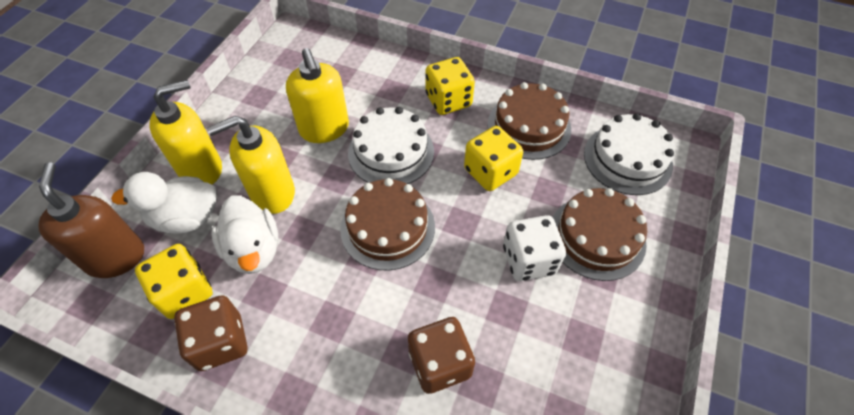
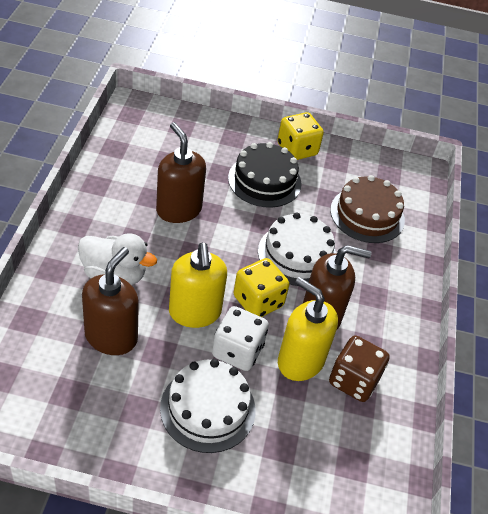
black cake: 0 -> 1
brown cake: 3 -> 1
brown dice: 2 -> 1
brown soap dispenser: 1 -> 3
white duck: 2 -> 1
yellow dice: 3 -> 2
yellow soap dispenser: 3 -> 2

